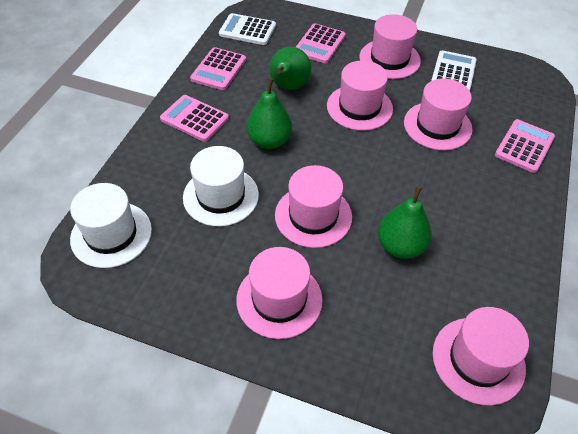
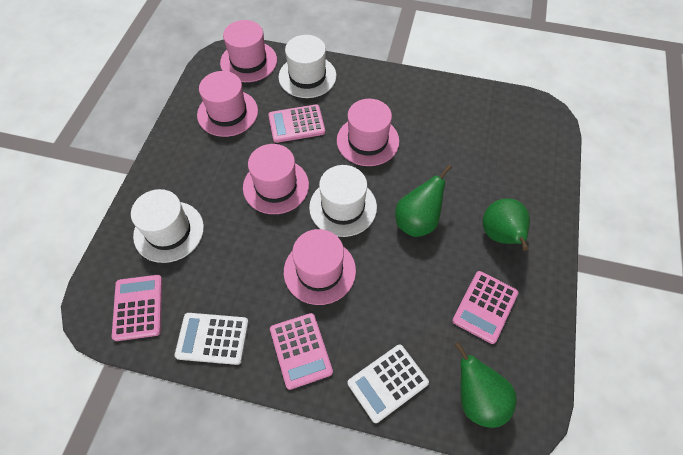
pink hat: 6 -> 5
white hat: 2 -> 3

